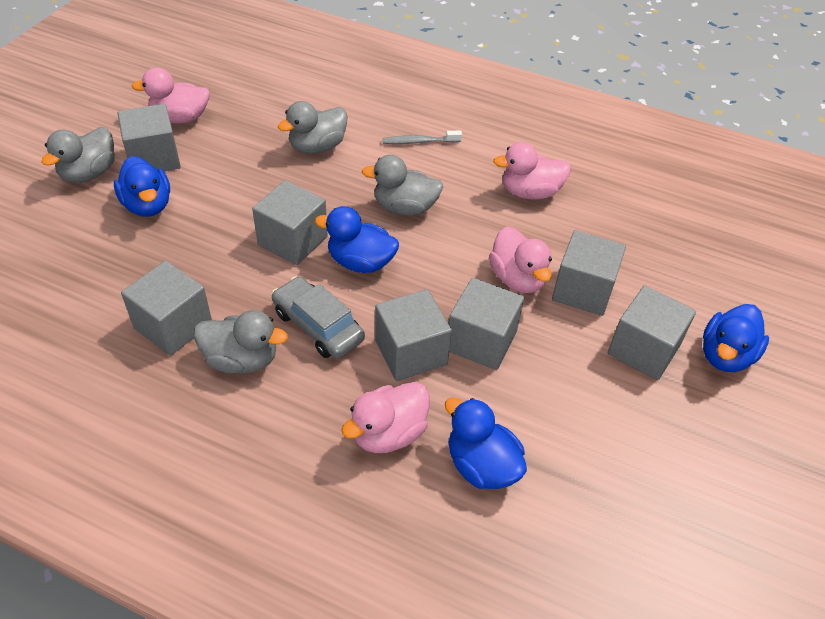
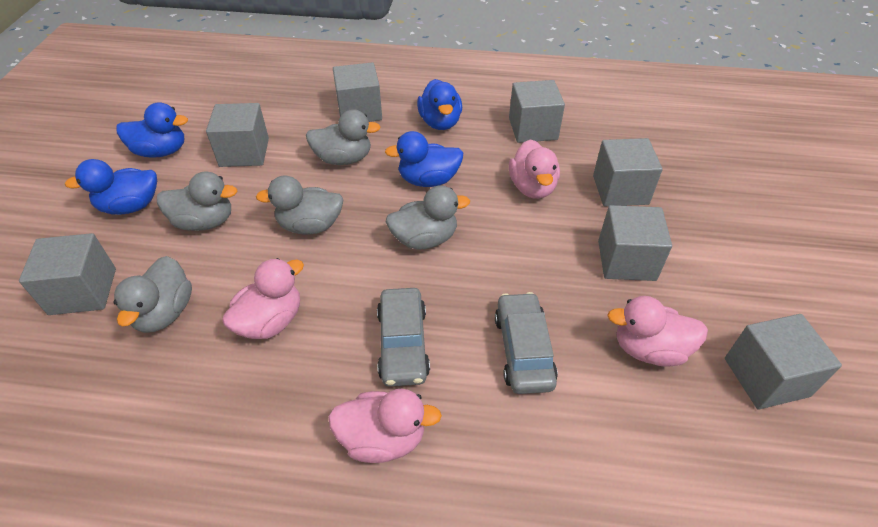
grey car: 1 -> 2
grey duck: 4 -> 5
grey toothbrush: 1 -> 0

